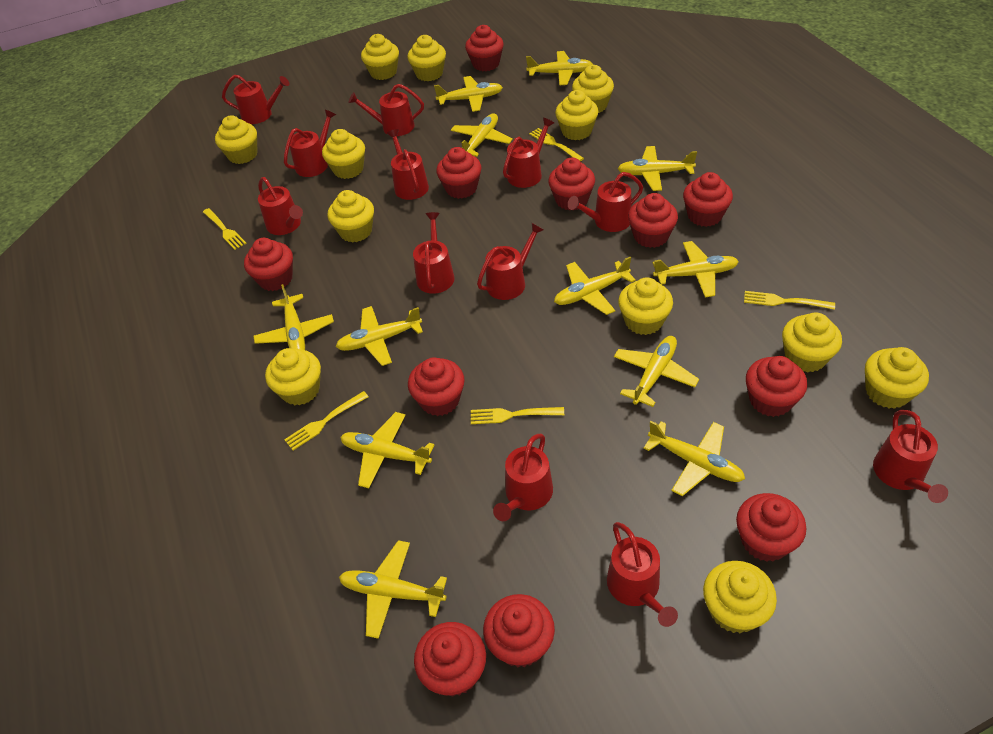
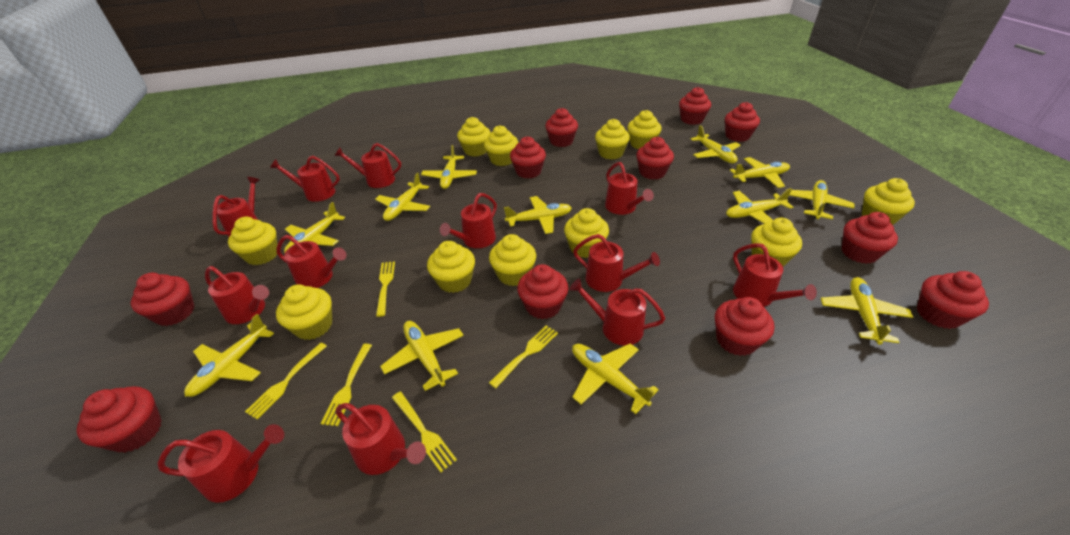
yellow cupcake: 12 -> 11

